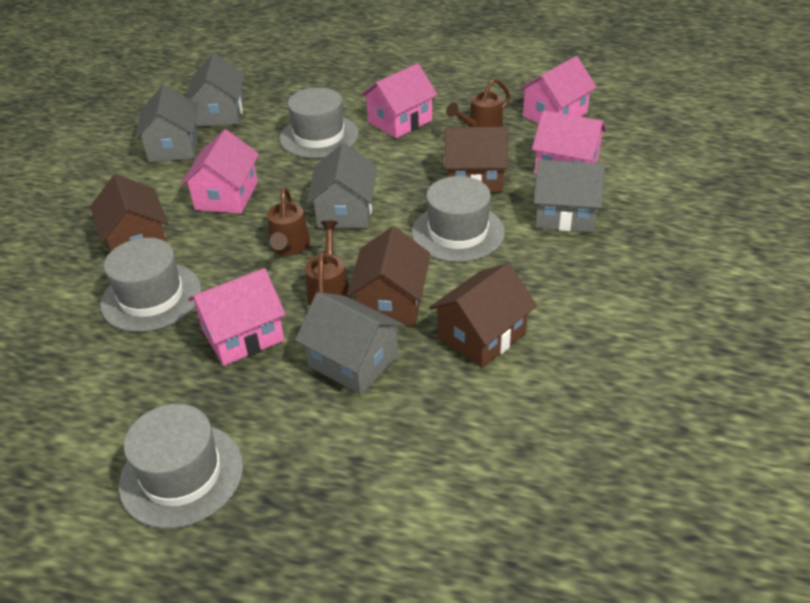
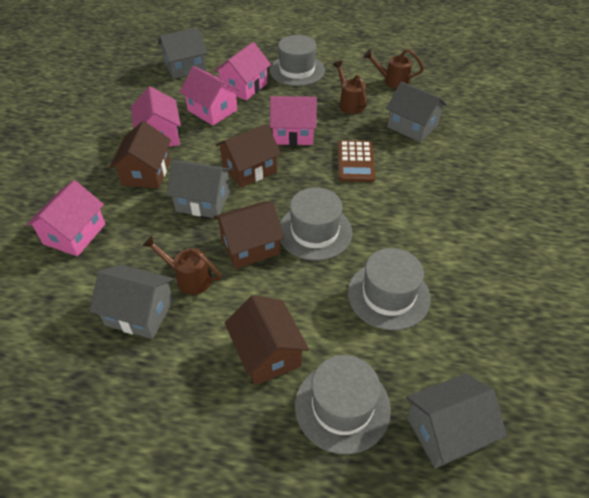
brown calculator: 0 -> 1

